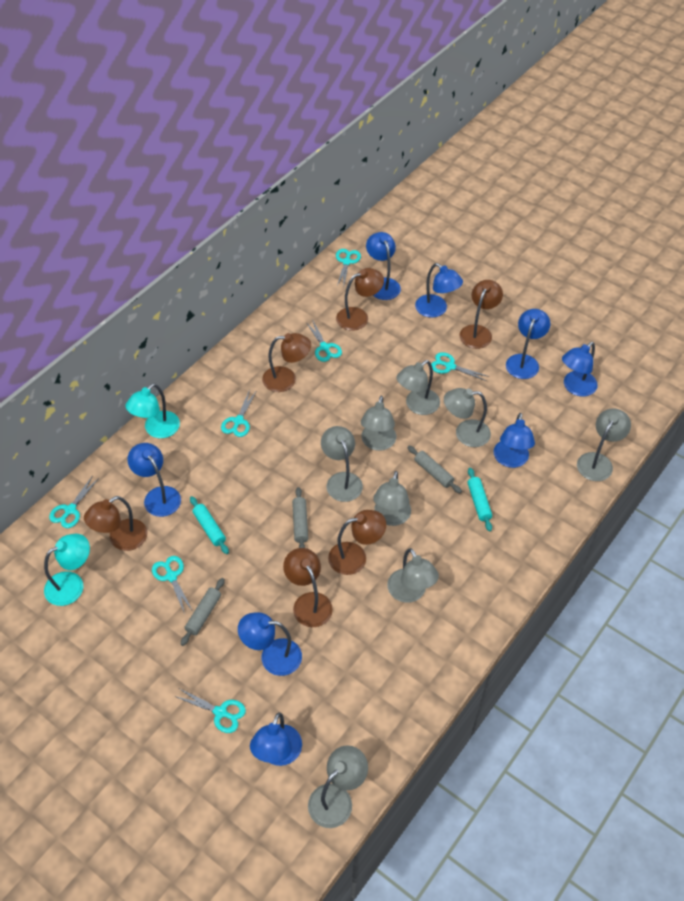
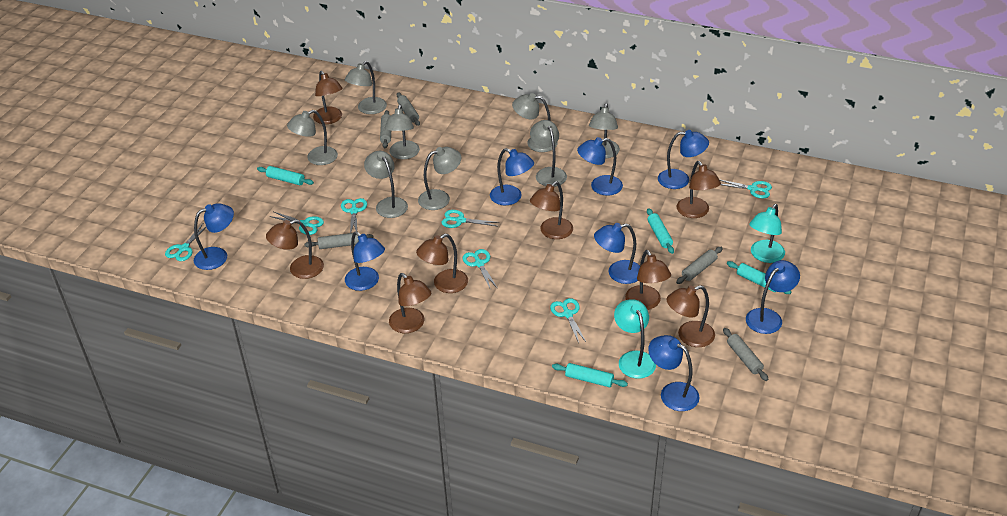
brown lamp: 6 -> 8
grey rolling pin: 3 -> 5
turquoise rolling pin: 2 -> 4

